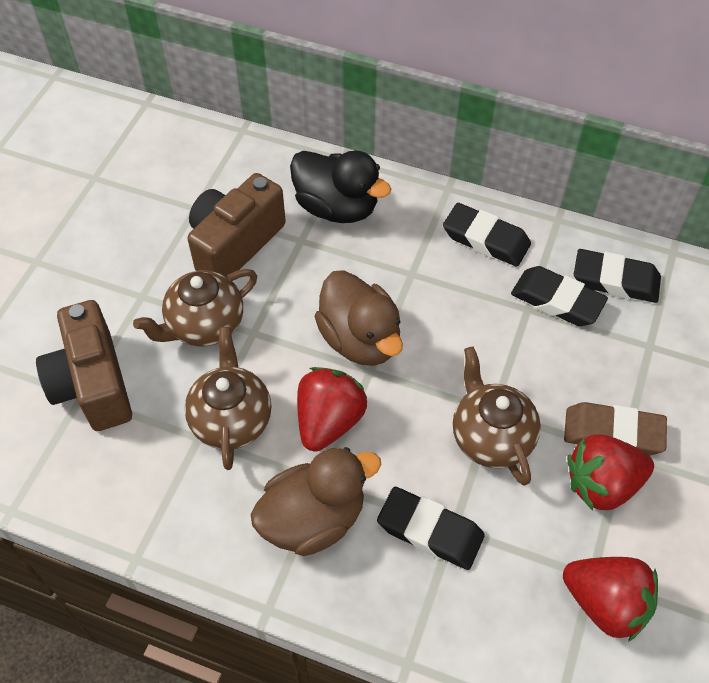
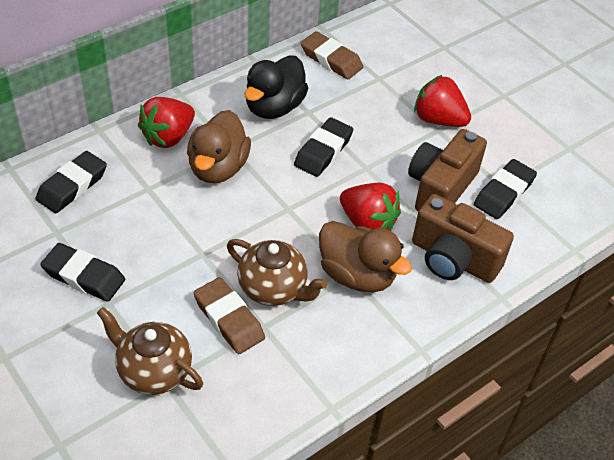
brown eraser: 1 -> 2
brown teapot: 3 -> 2

